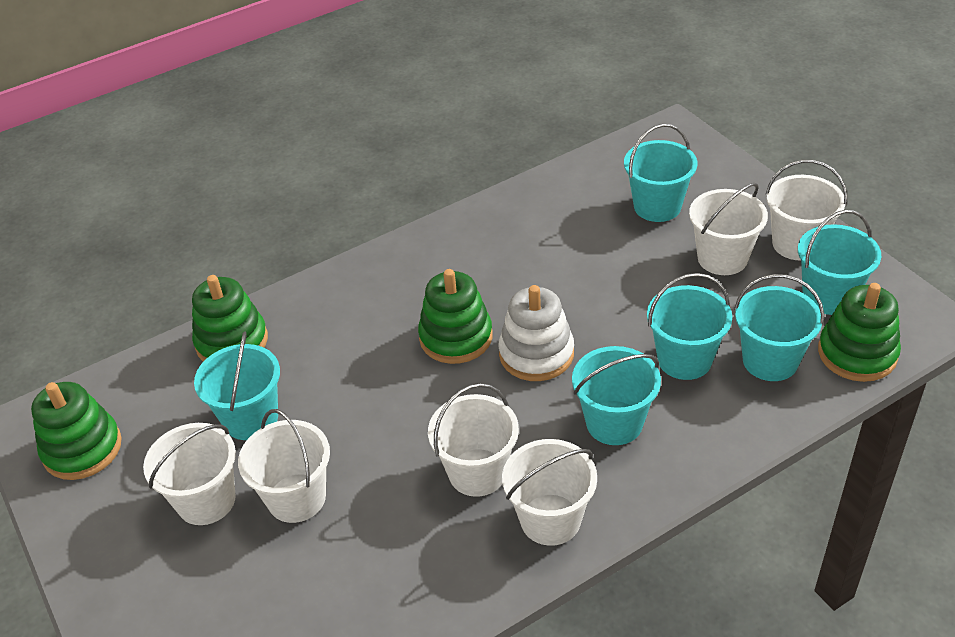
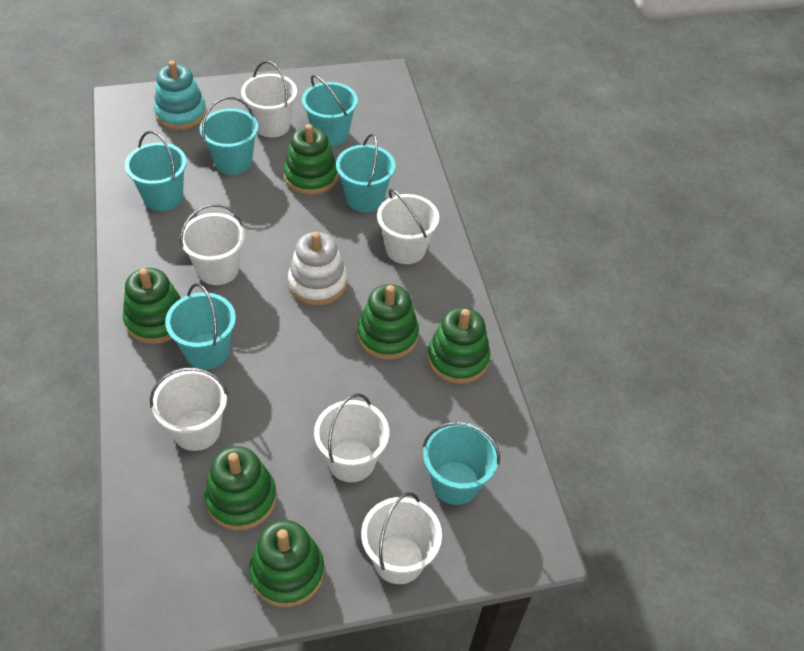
green stacking toy: 4 -> 6
turquoise stacking toy: 0 -> 1

